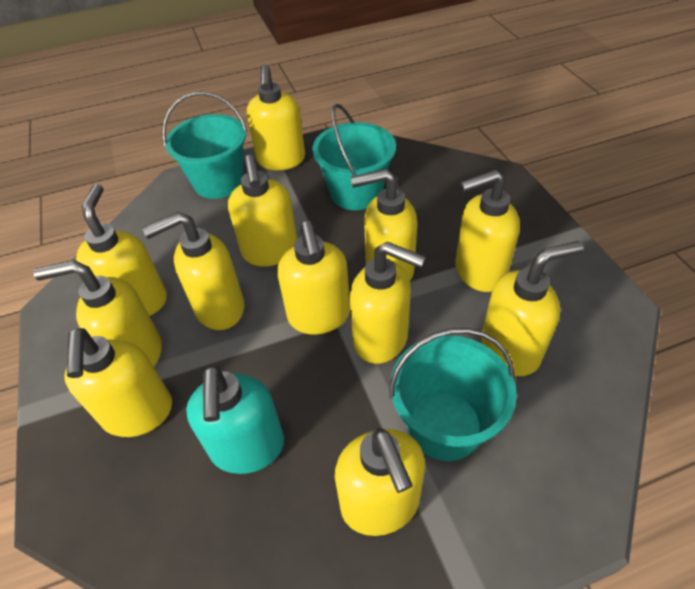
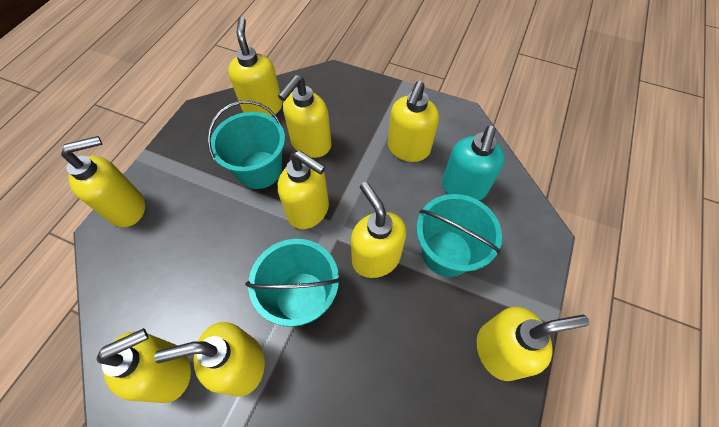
yellow soap dispenser: 12 -> 9

